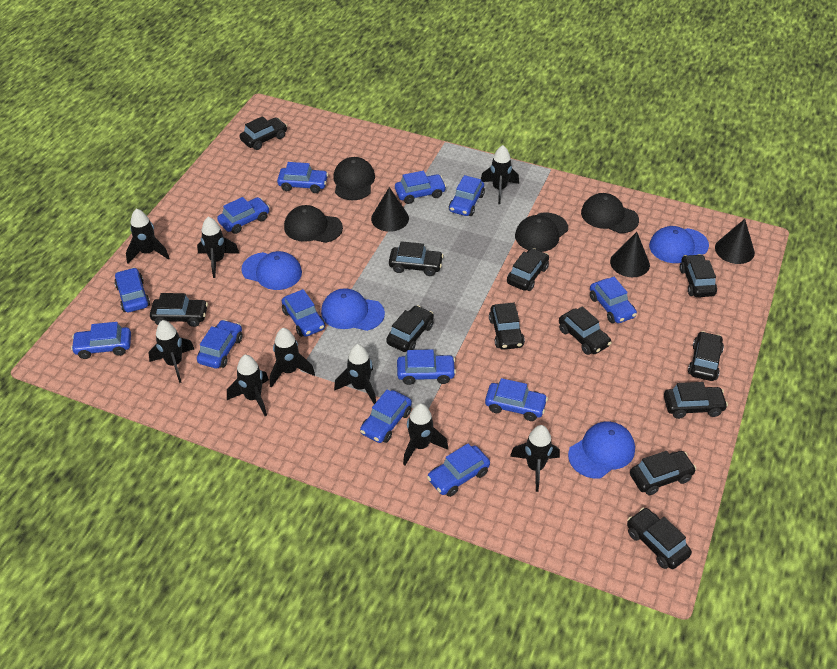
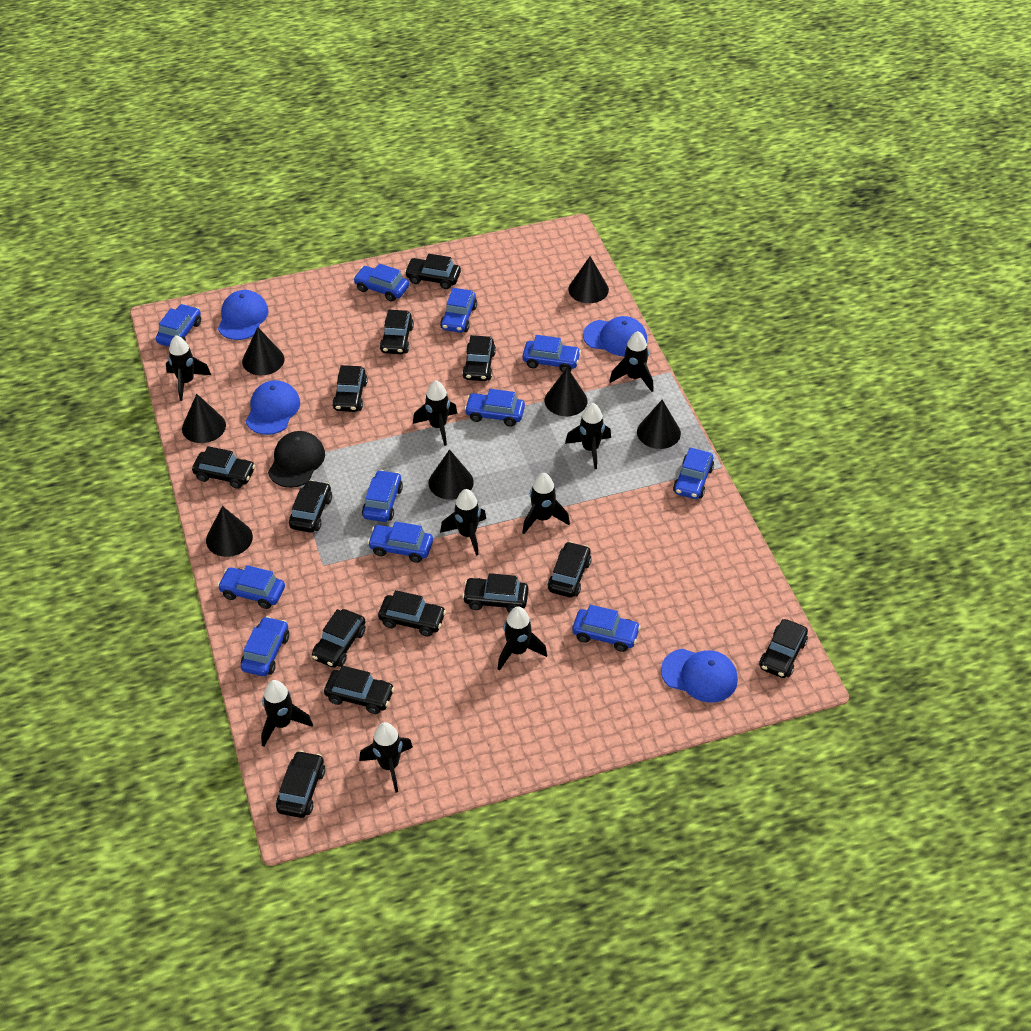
black cap: 4 -> 1
black car: 12 -> 13
black cone: 3 -> 7
blue car: 13 -> 11

